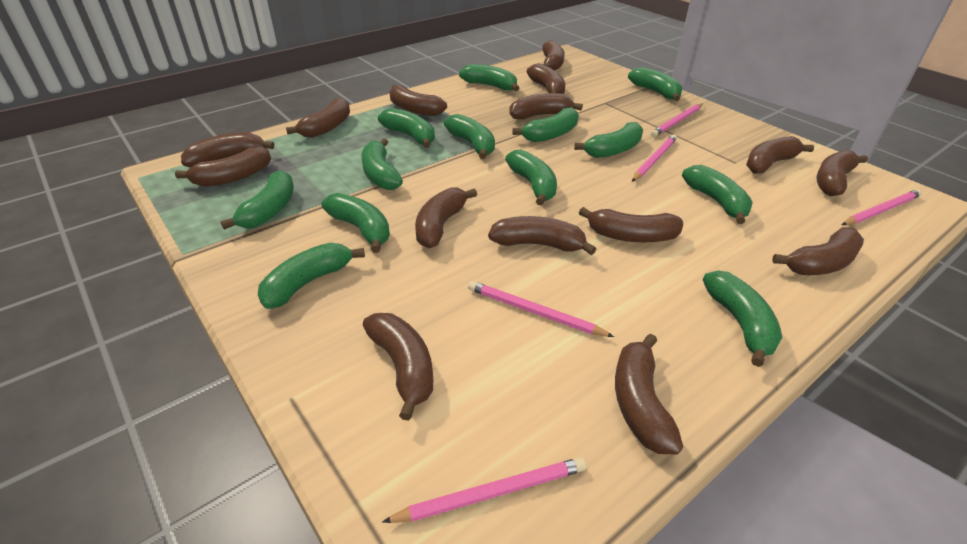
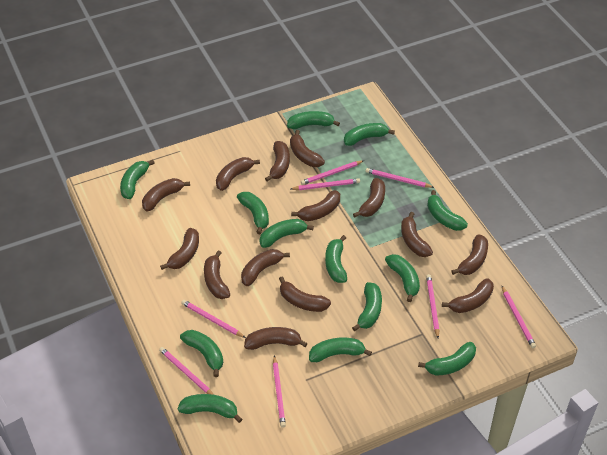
brown banana: 15 -> 14
pink pencil: 5 -> 8

